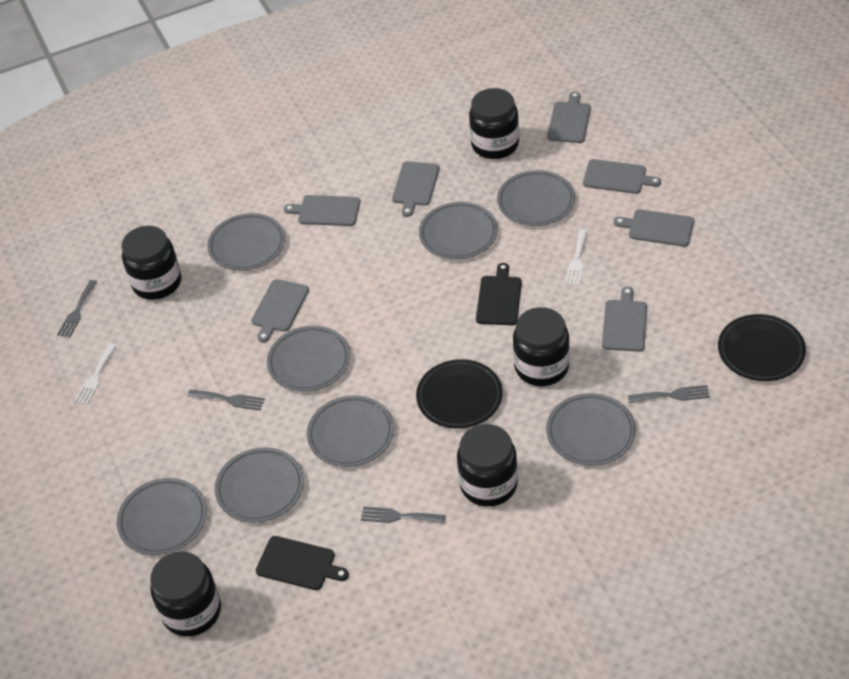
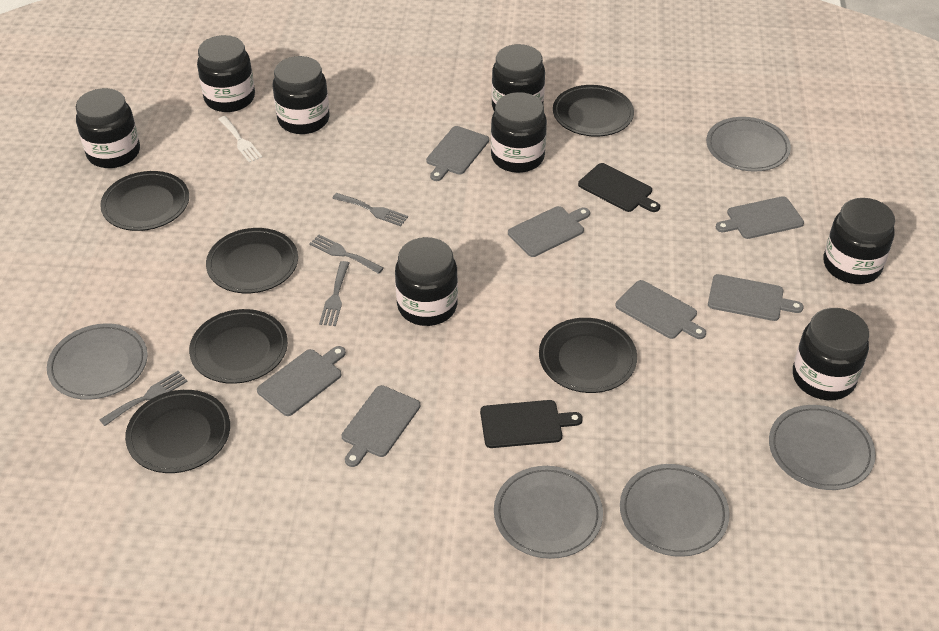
black jar: 5 -> 8
black plate: 2 -> 6
grey plate: 8 -> 5
white fork: 2 -> 1

